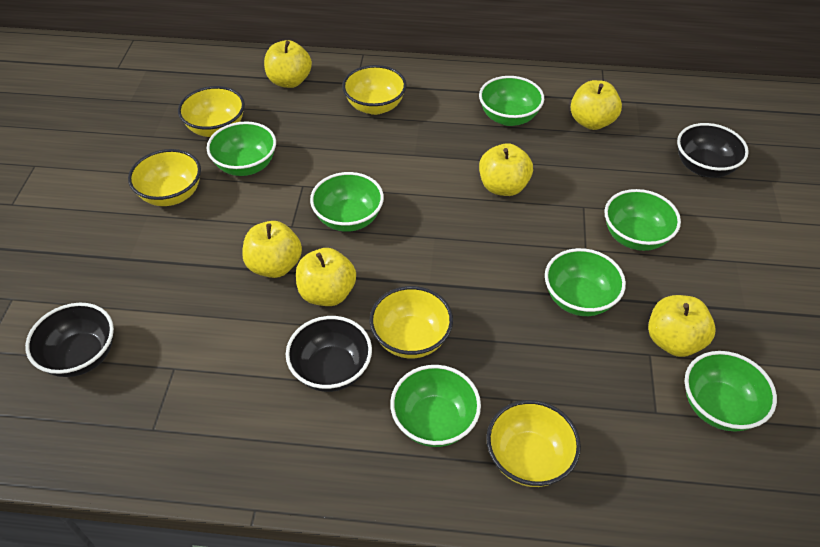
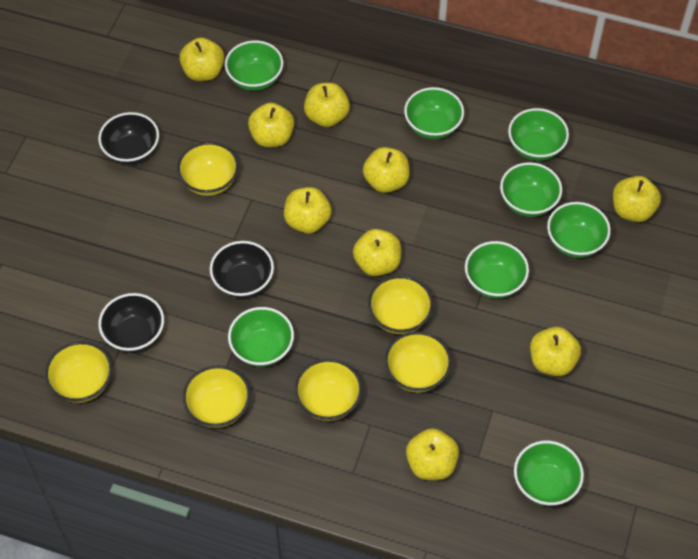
green bowl: 7 -> 8
yellow apple: 6 -> 9
yellow bowl: 5 -> 6

